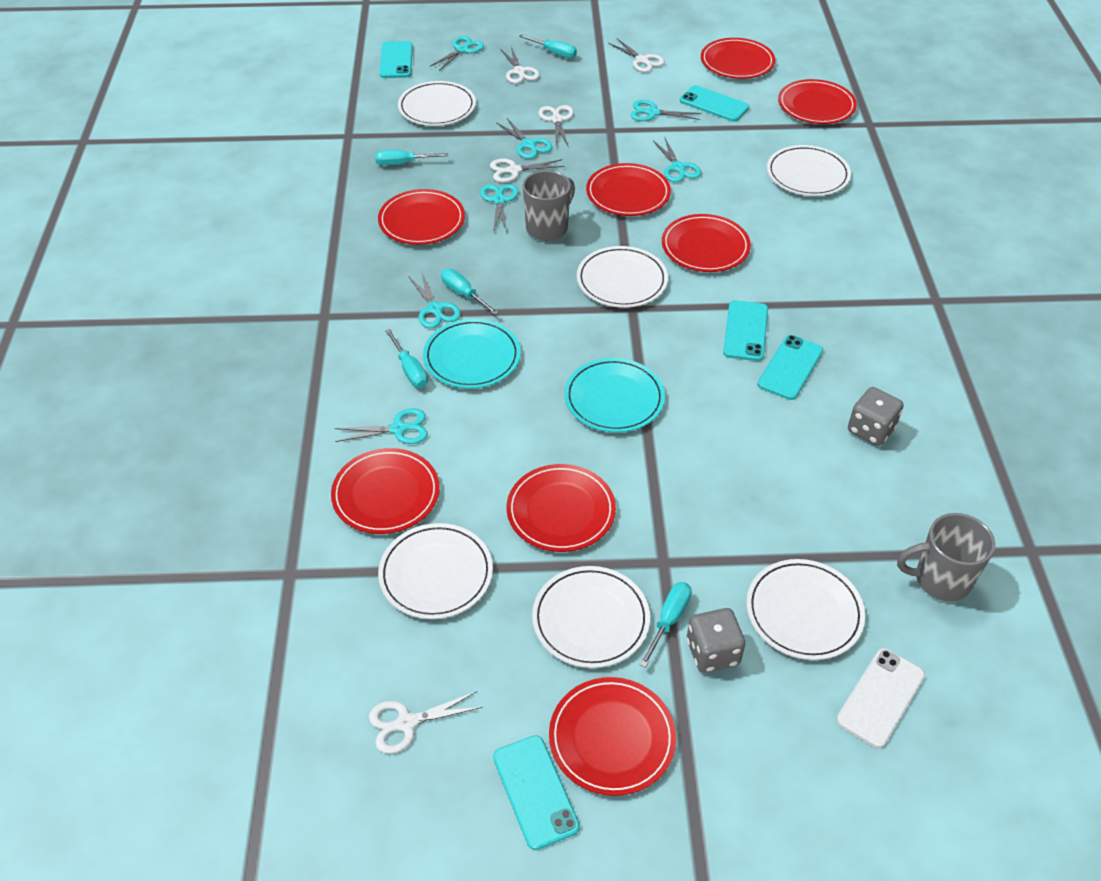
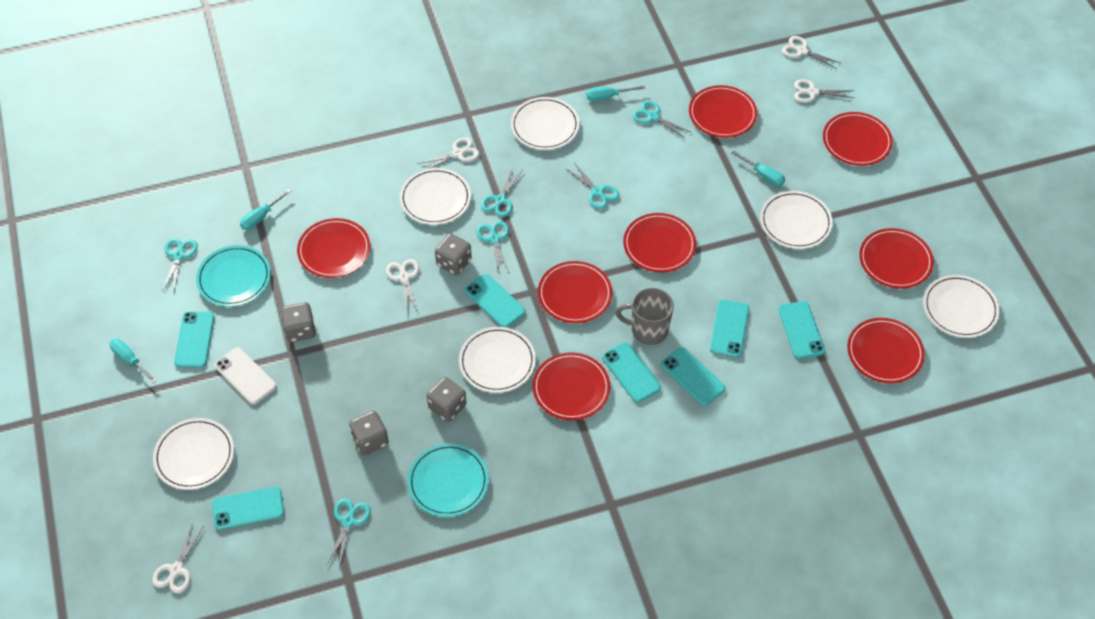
grey dice: 2 -> 4
grey mug: 2 -> 1
turquoise phone: 5 -> 7
turquoise scissors: 7 -> 6
turquoise screwdriver: 5 -> 4

